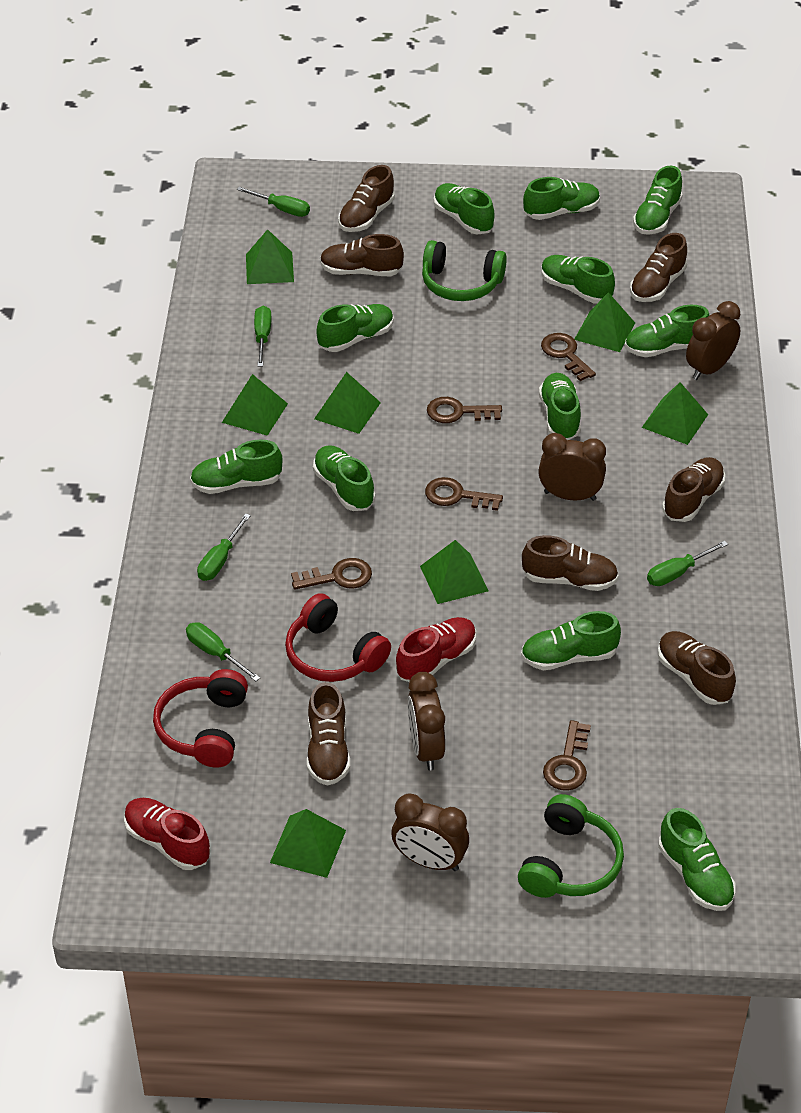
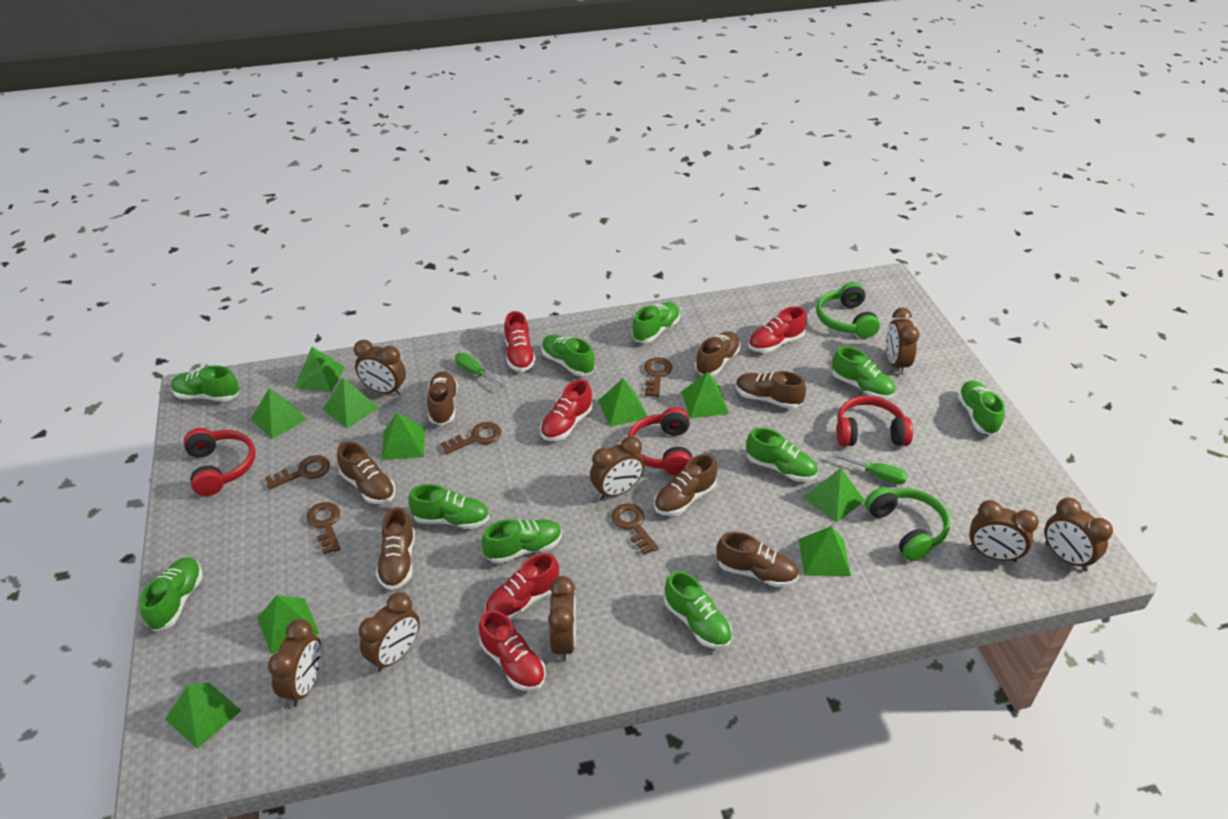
brown clock: 4 -> 8
green pyramid: 7 -> 10
green screwdriver: 5 -> 2
green shoe: 11 -> 10
red headphones: 2 -> 3
red shoe: 2 -> 5

